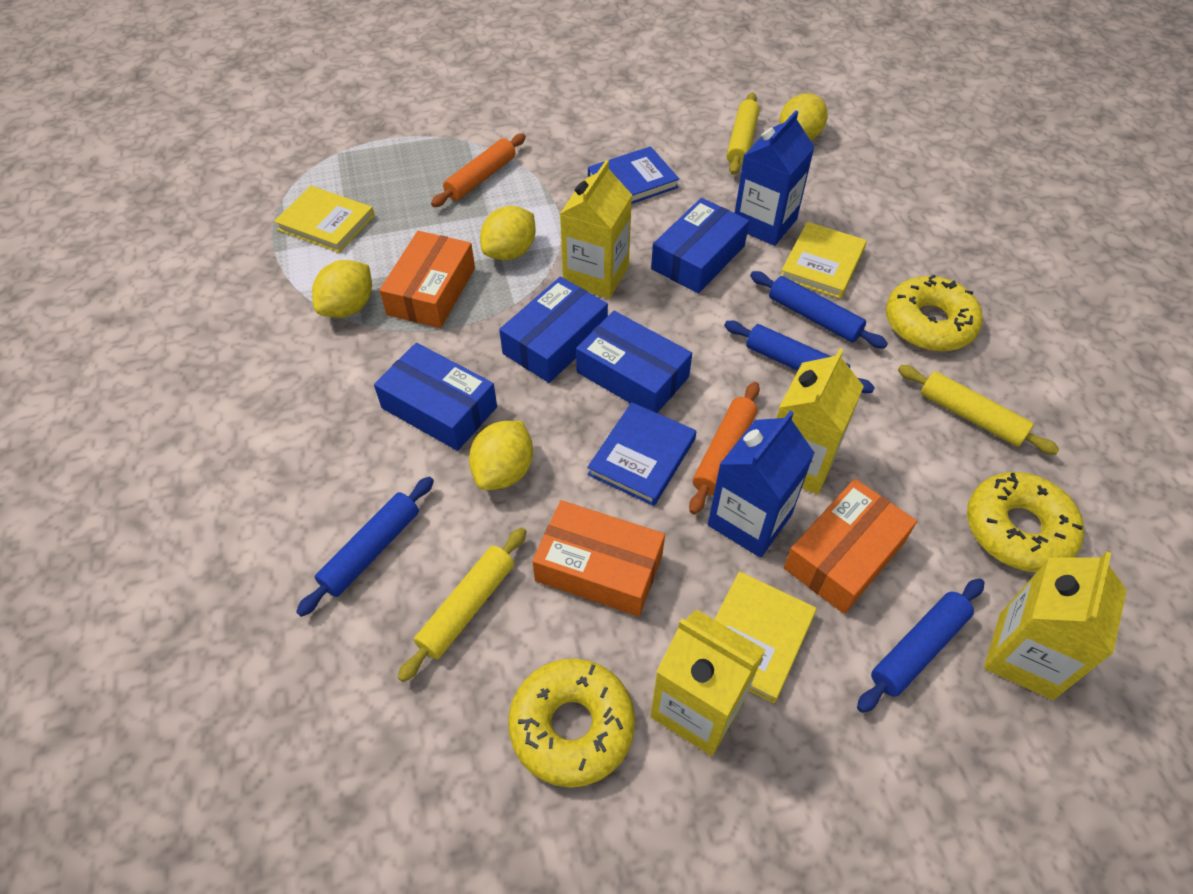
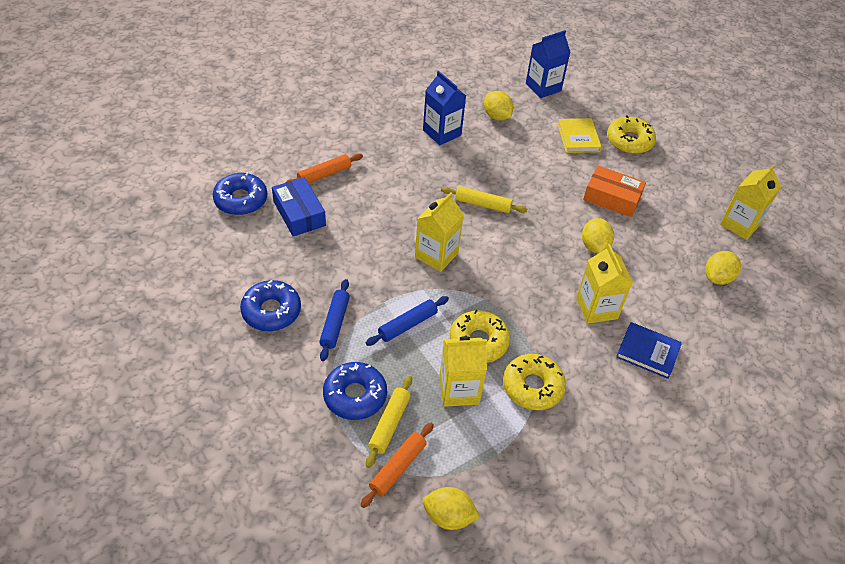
blue book: 2 -> 1
blue box: 4 -> 1
blue donut: 0 -> 3
blue rolling pin: 4 -> 2
orange box: 3 -> 1
yellow book: 3 -> 1
yellow rolling pin: 3 -> 2

